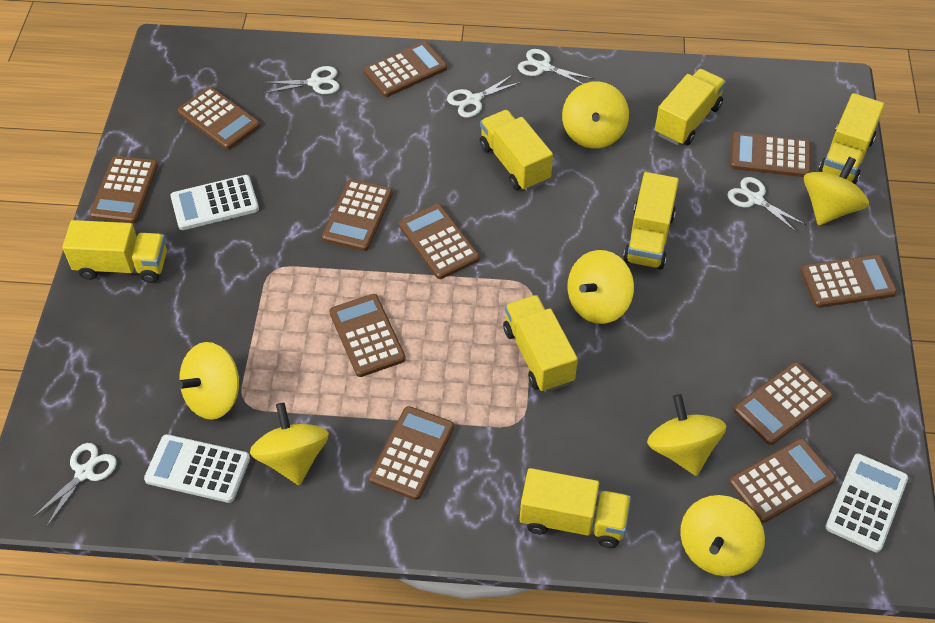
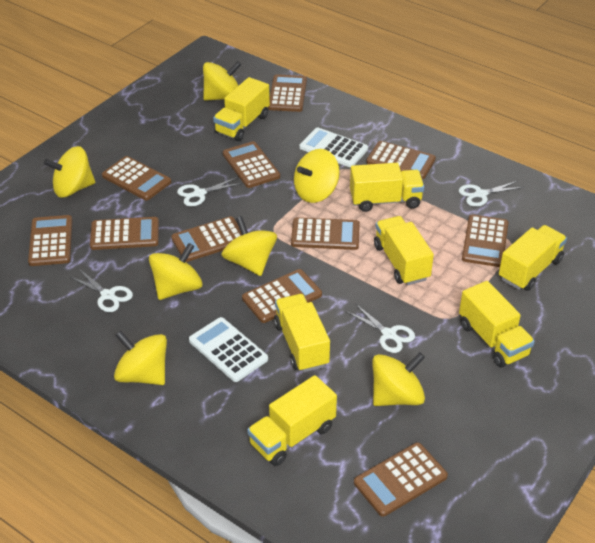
white calculator: 3 -> 2
white scissors: 5 -> 4

